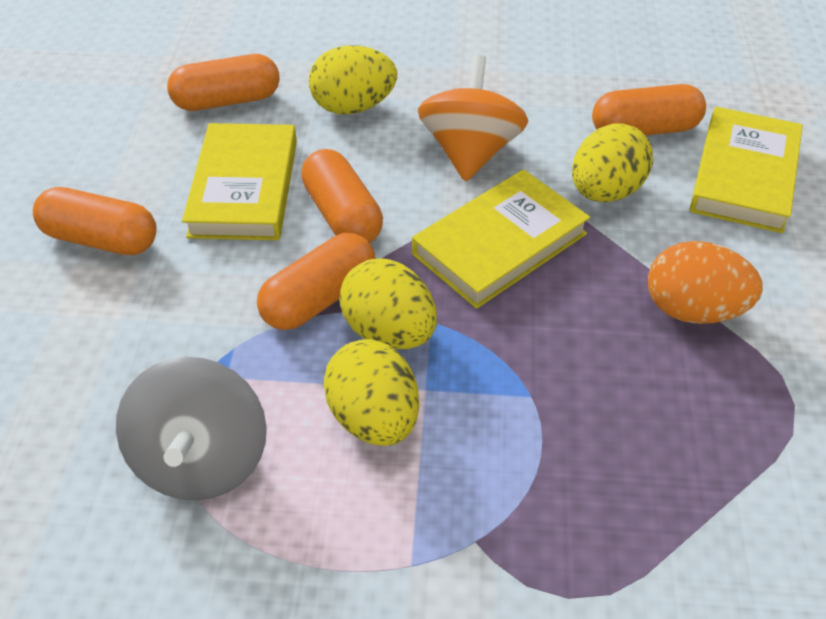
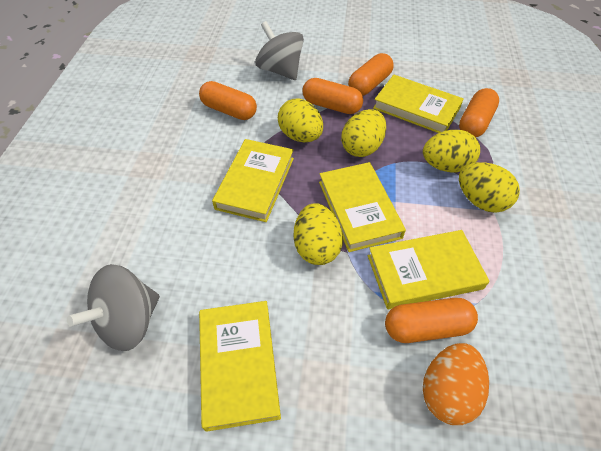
grey spinning top: 1 -> 2
orange spinning top: 1 -> 0
yellow book: 3 -> 5
yellow egg: 4 -> 5

